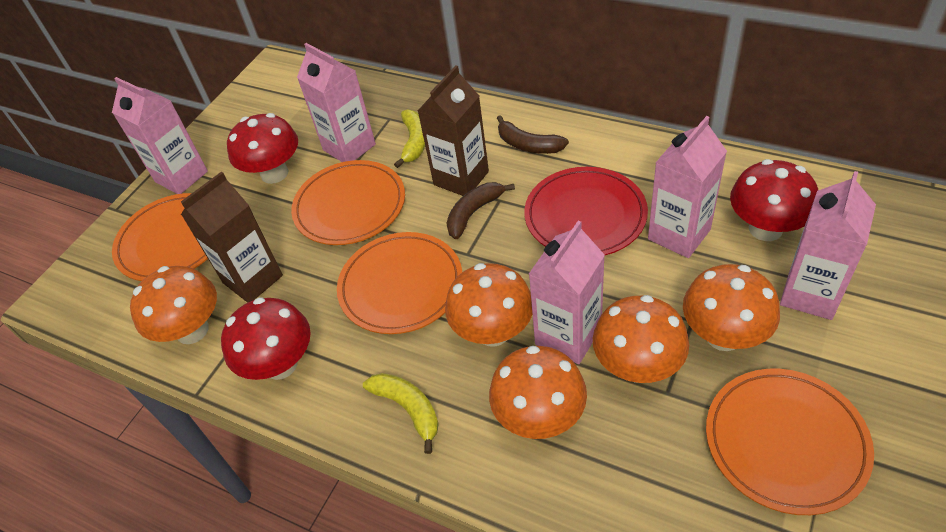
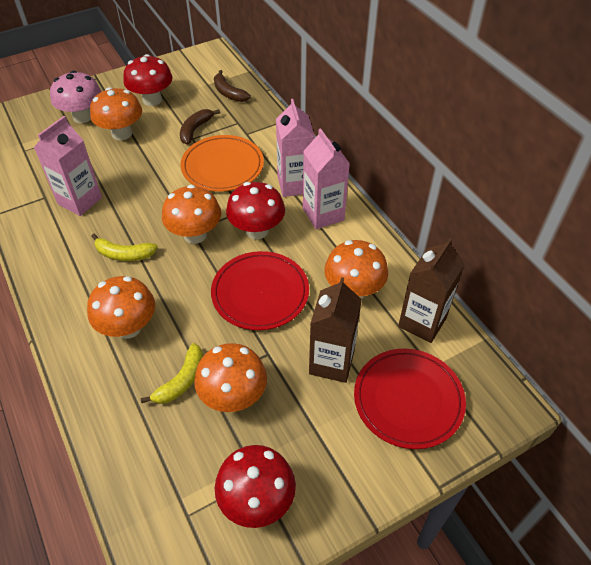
orange plate: 4 -> 1
pink carton: 5 -> 3
pink mushroom: 0 -> 1
red plate: 1 -> 2

